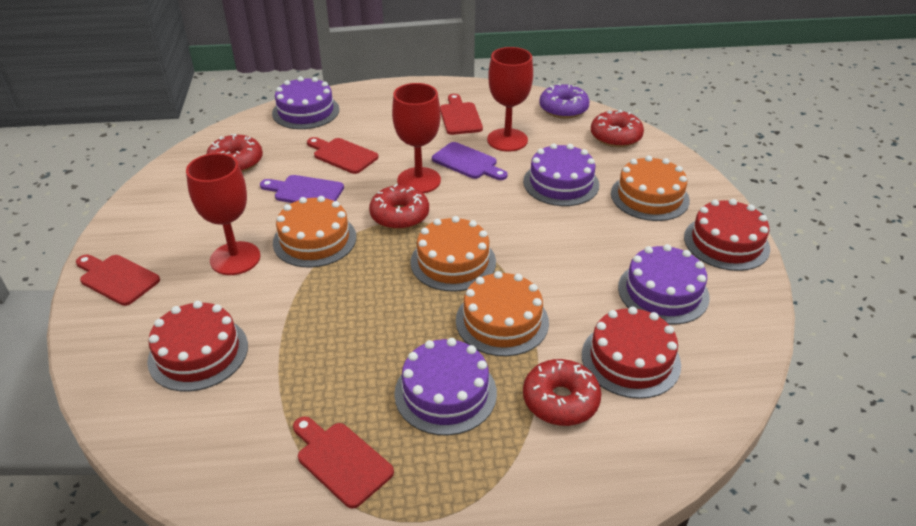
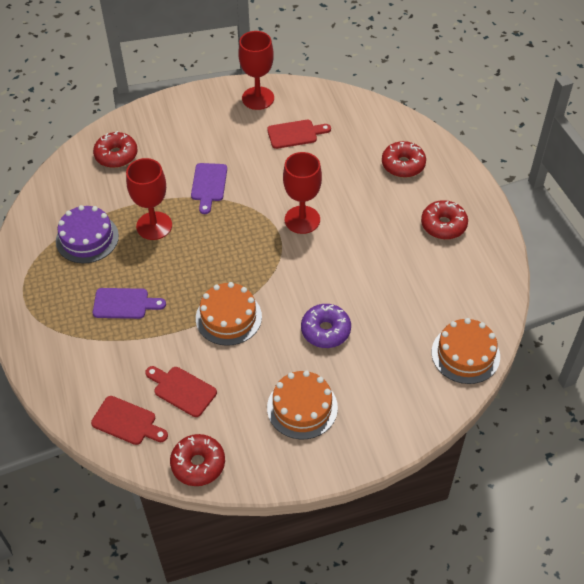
orange cake: 4 -> 3
purple cake: 4 -> 1
red cake: 3 -> 0
red cutting board: 4 -> 3

